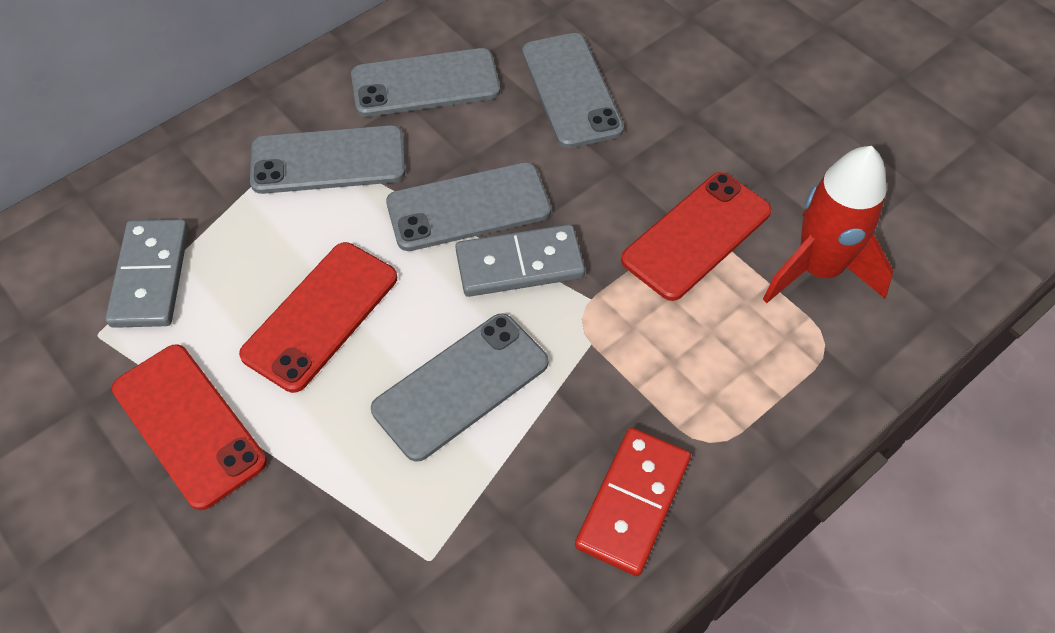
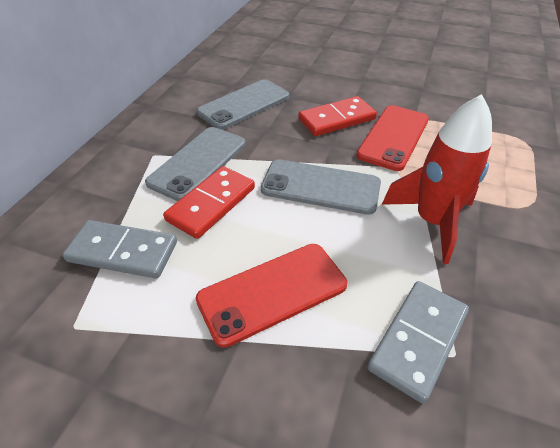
grey phone: 5 -> 3
red domino: 1 -> 2
red phone: 3 -> 2

